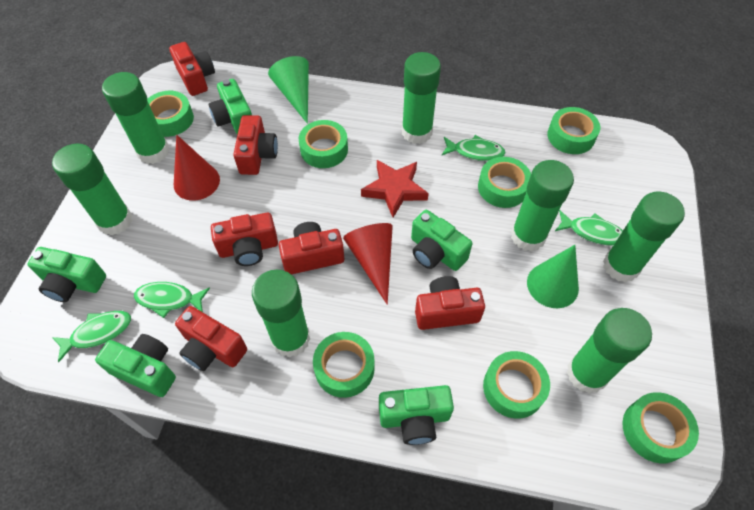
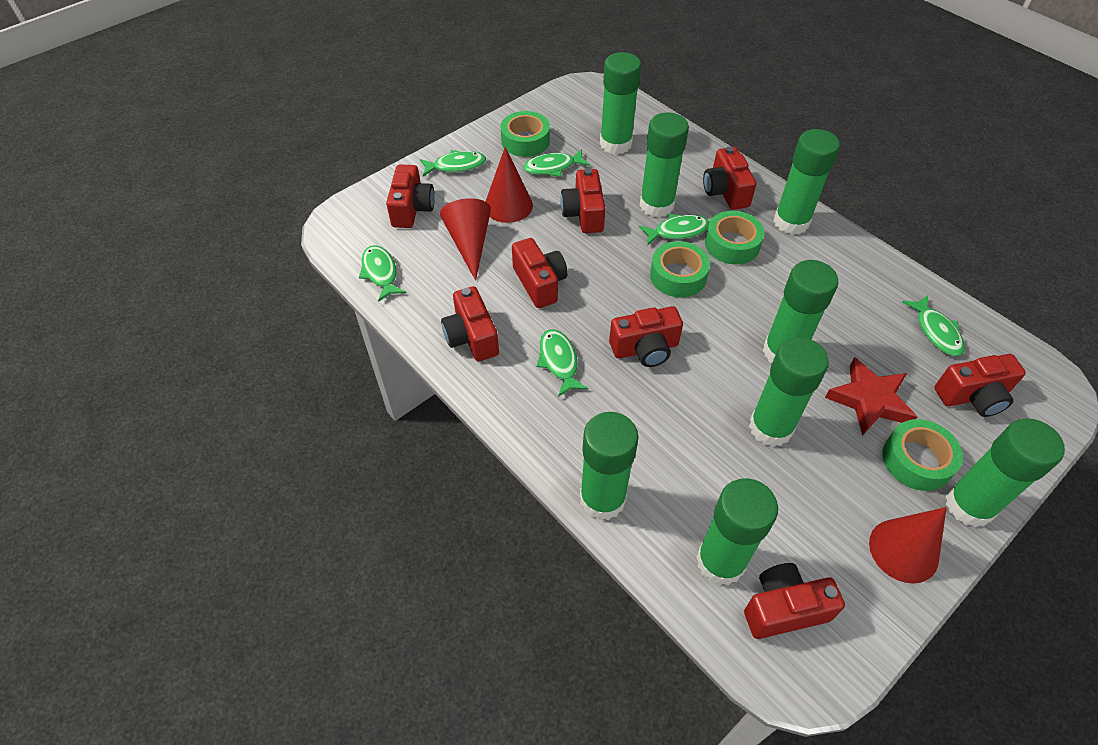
green camera: 5 -> 0
green cone: 2 -> 0
green fish: 4 -> 6
green glue stick: 7 -> 8
green tape: 7 -> 4
red camera: 6 -> 8
red cone: 2 -> 3

